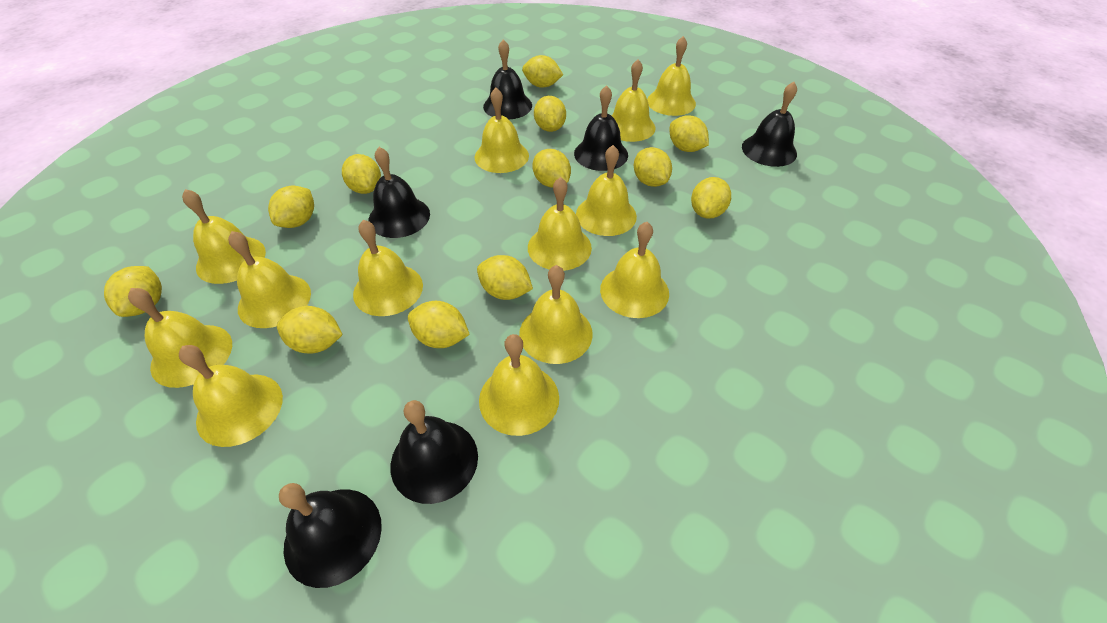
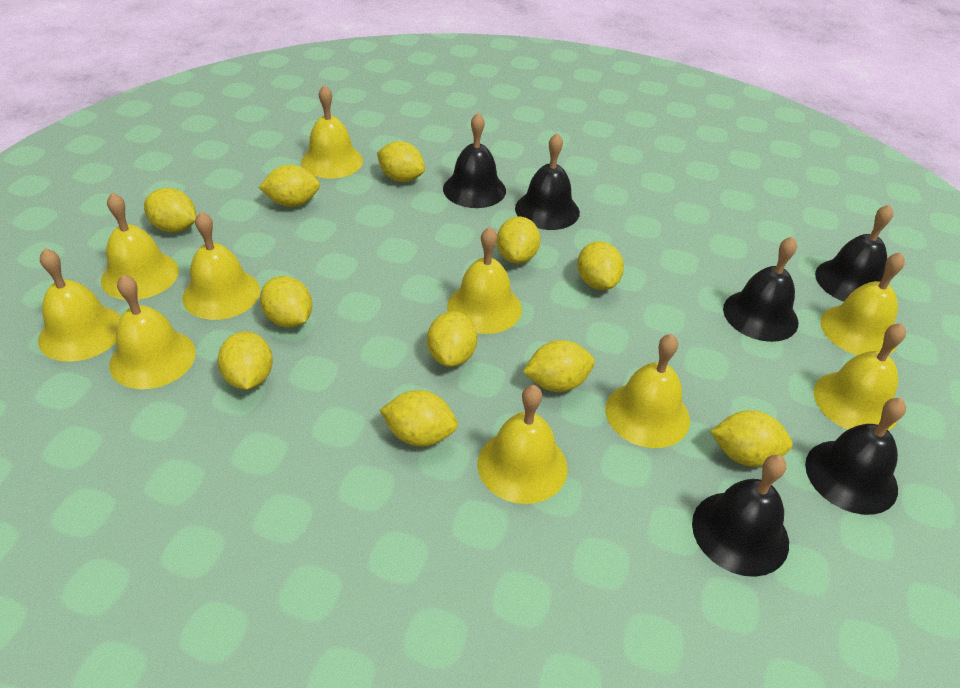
yellow bell: 13 -> 10
yellow lemon: 12 -> 11

